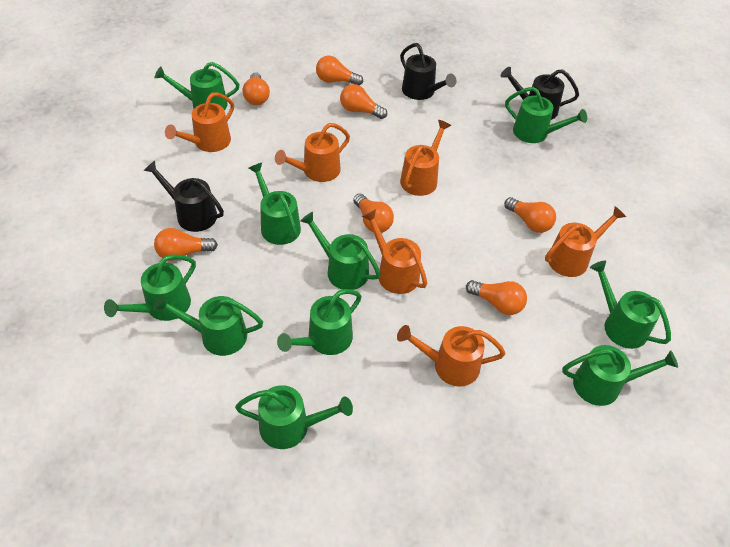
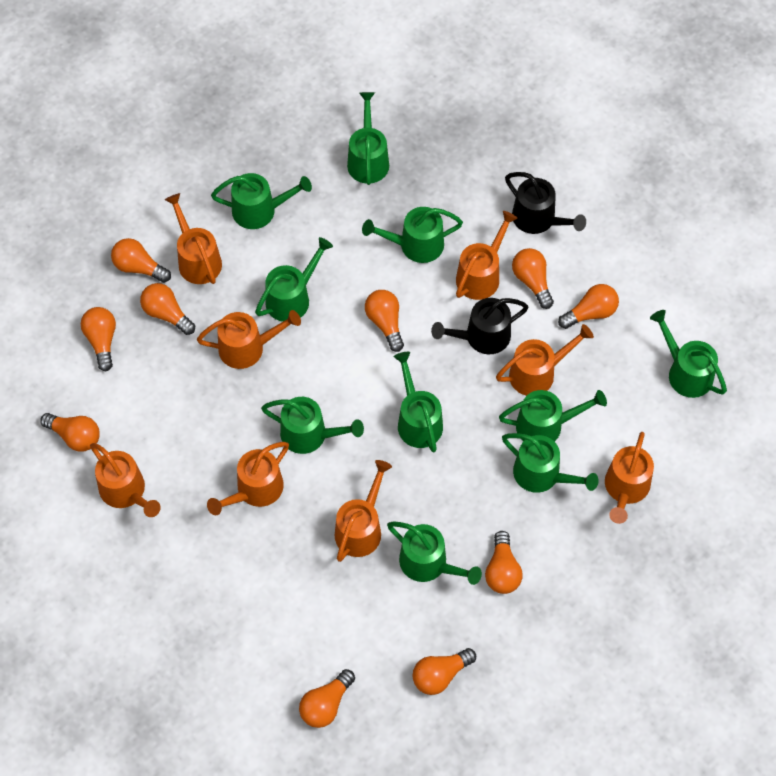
black watering can: 3 -> 2
orange light bulb: 7 -> 10
orange watering can: 6 -> 8

